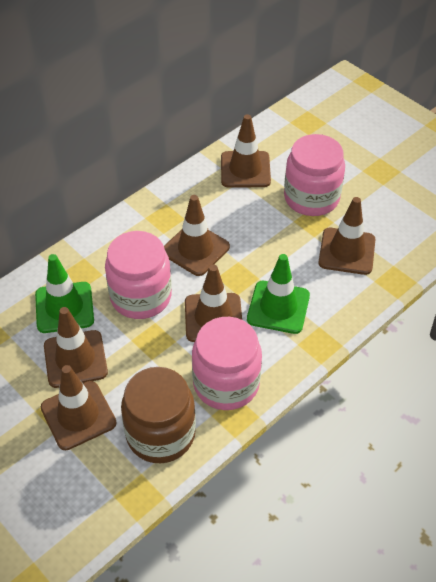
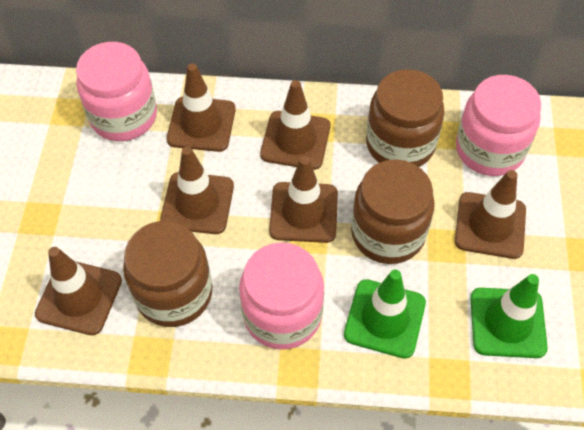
brown jar: 1 -> 3

